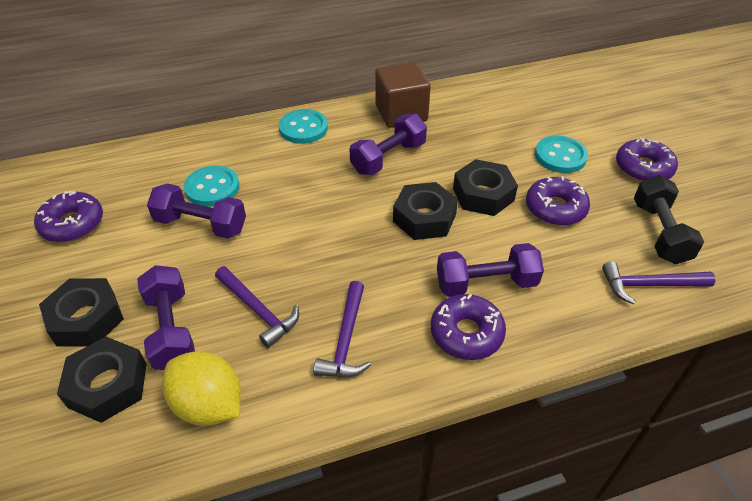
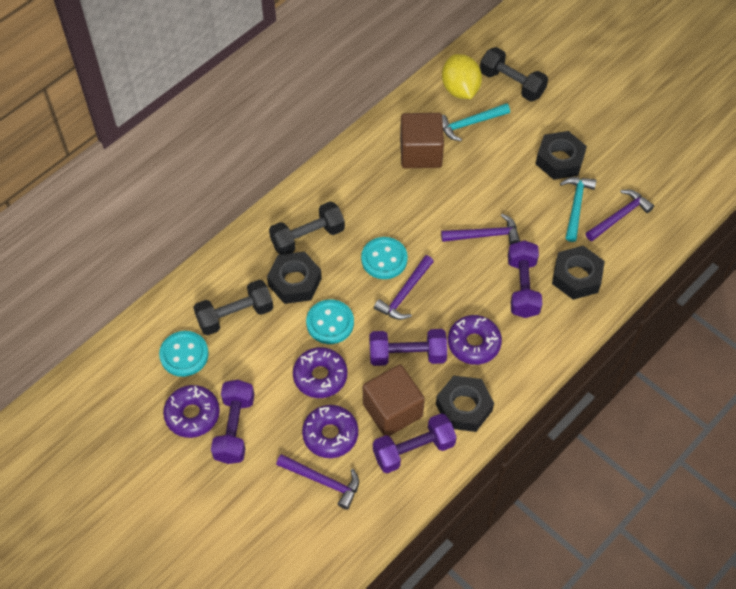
black dumbbell: 1 -> 3
brown cube: 1 -> 2
purple hammer: 3 -> 4
turquoise hammer: 0 -> 2

